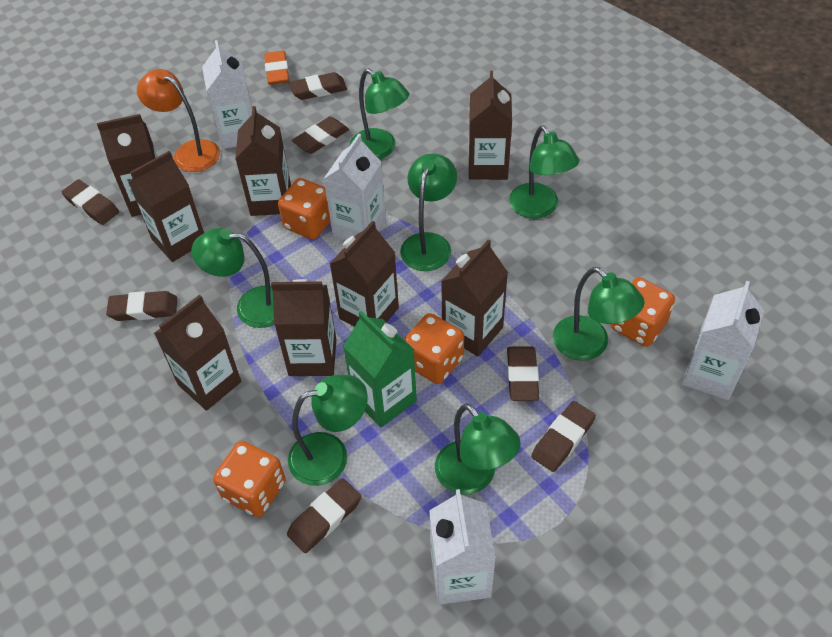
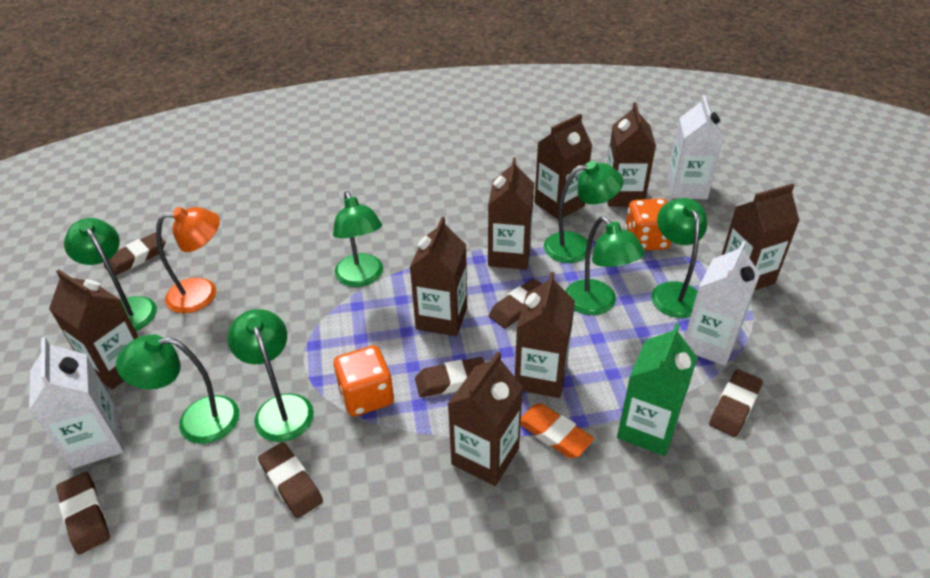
brown eraser: 7 -> 6
orange dice: 4 -> 2
white carton: 4 -> 3

